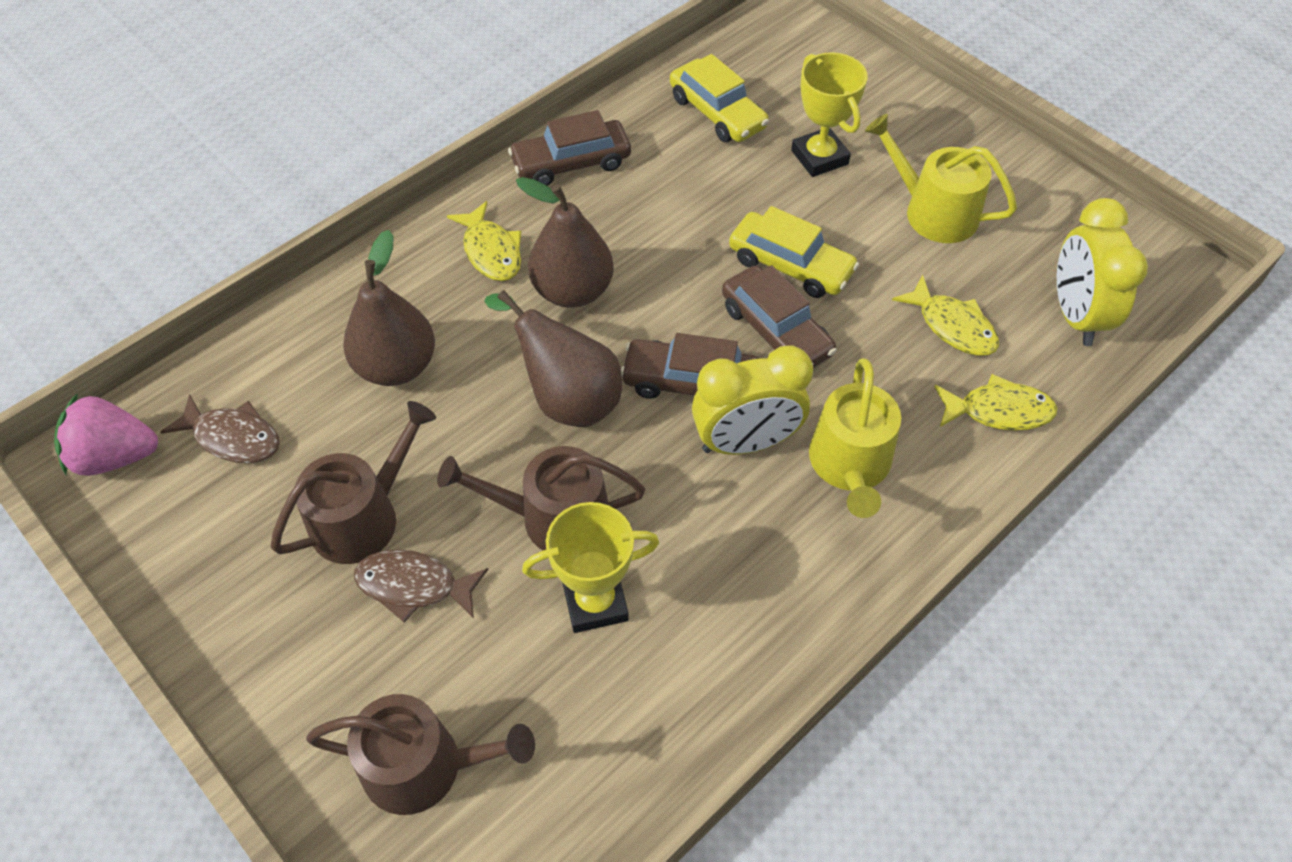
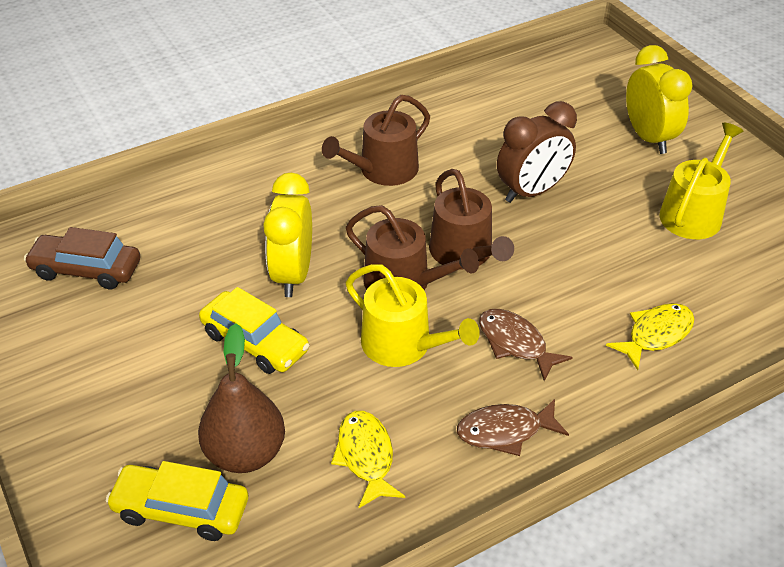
brown car: 3 -> 1
brown clock: 0 -> 1
brown pear: 3 -> 1
pink strawberry: 1 -> 0
yellow fish: 3 -> 2
yellow trophy: 2 -> 0

